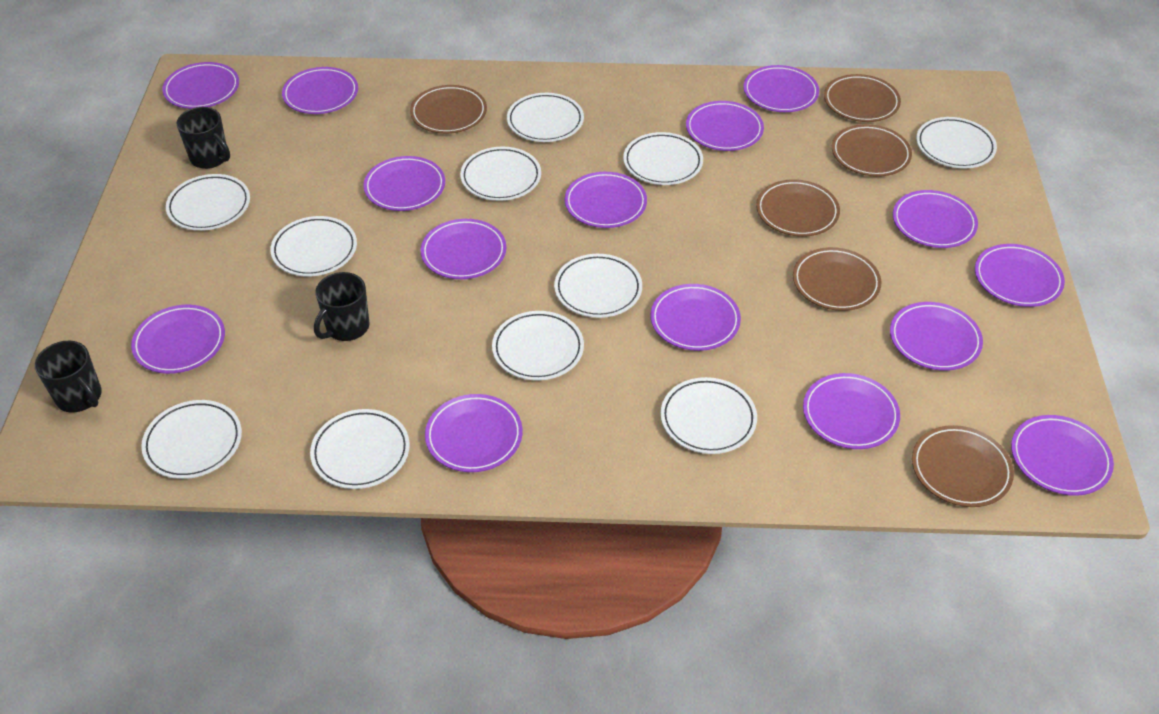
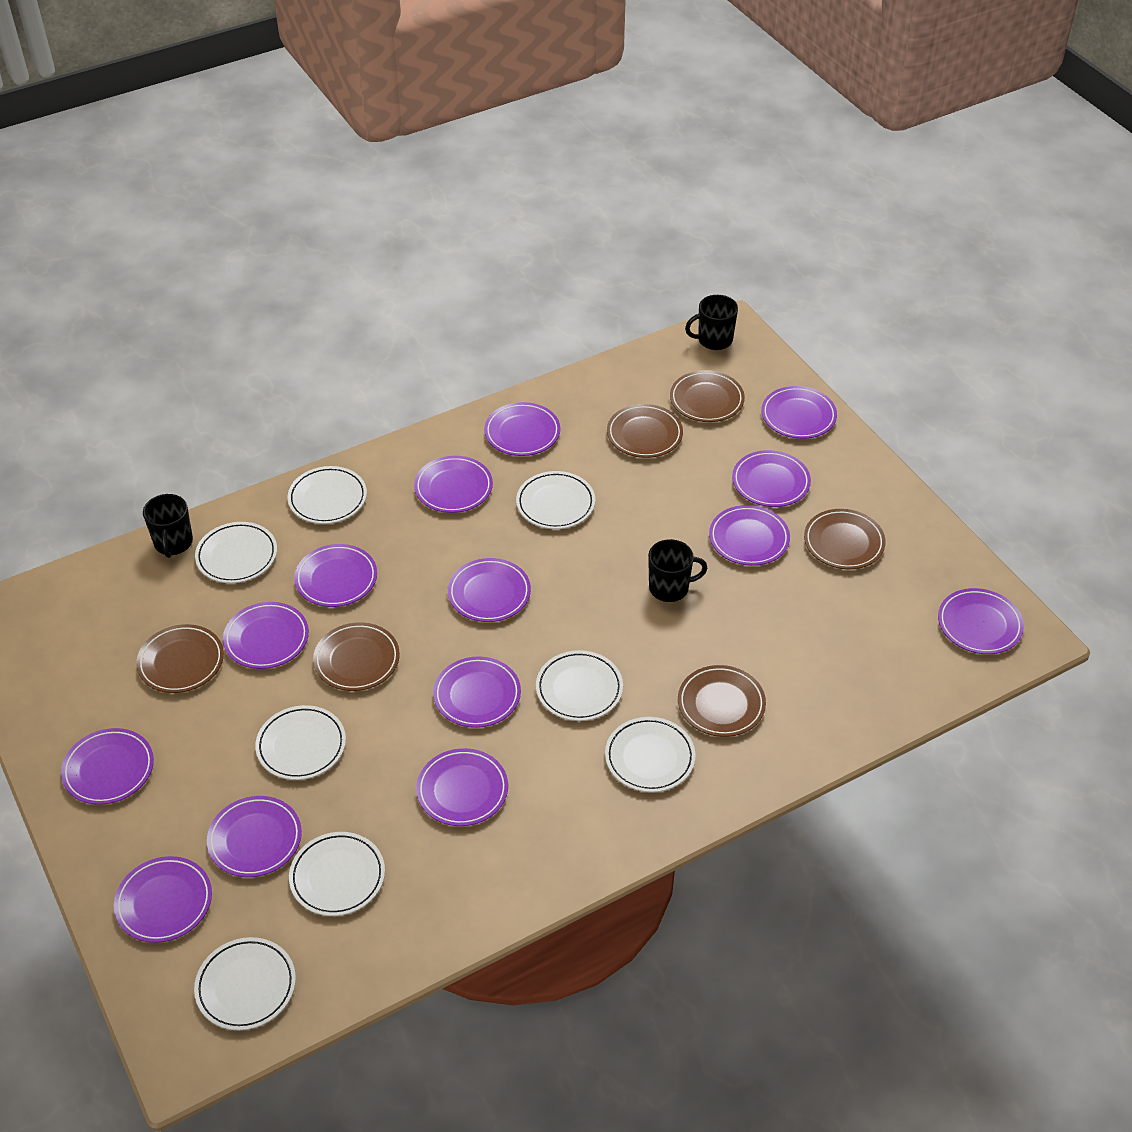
purple plate: 15 -> 14
white plate: 11 -> 8

